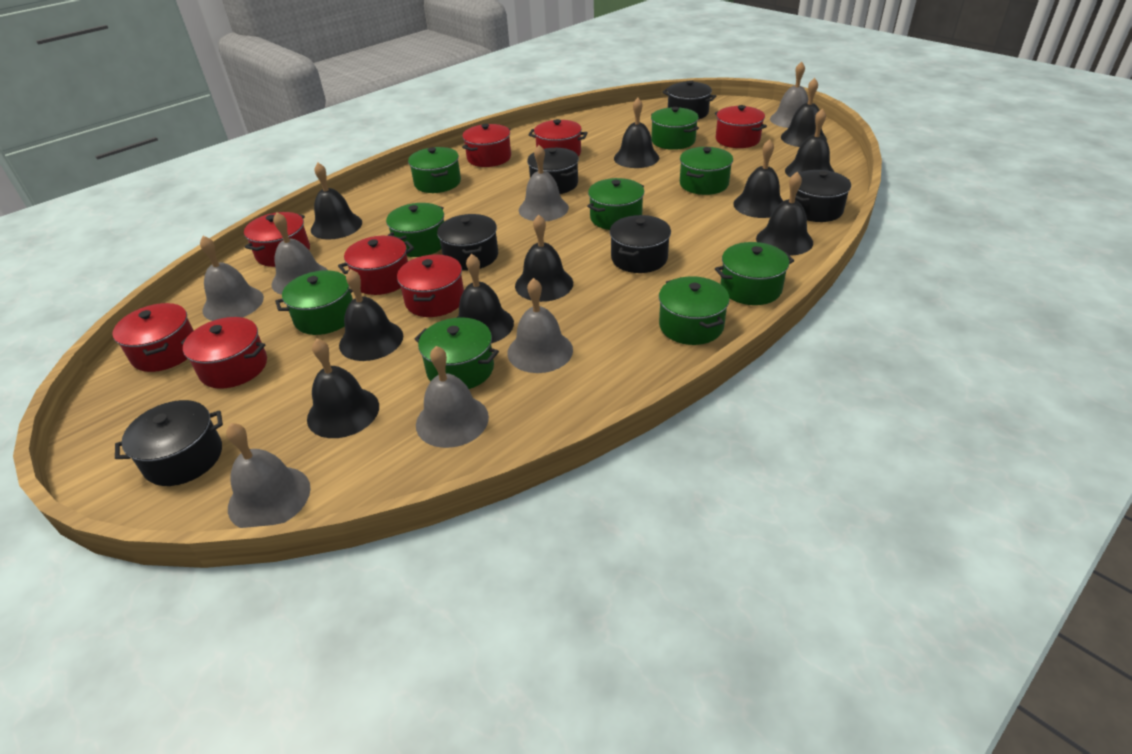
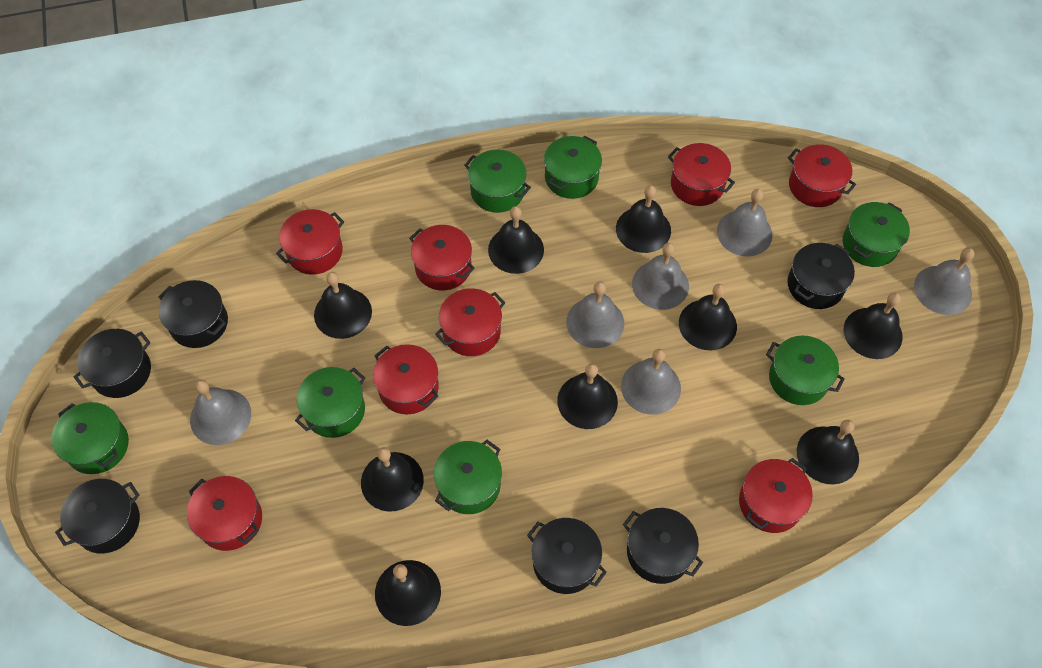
black bell: 10 -> 9
green pot: 9 -> 7
grey bell: 7 -> 6

